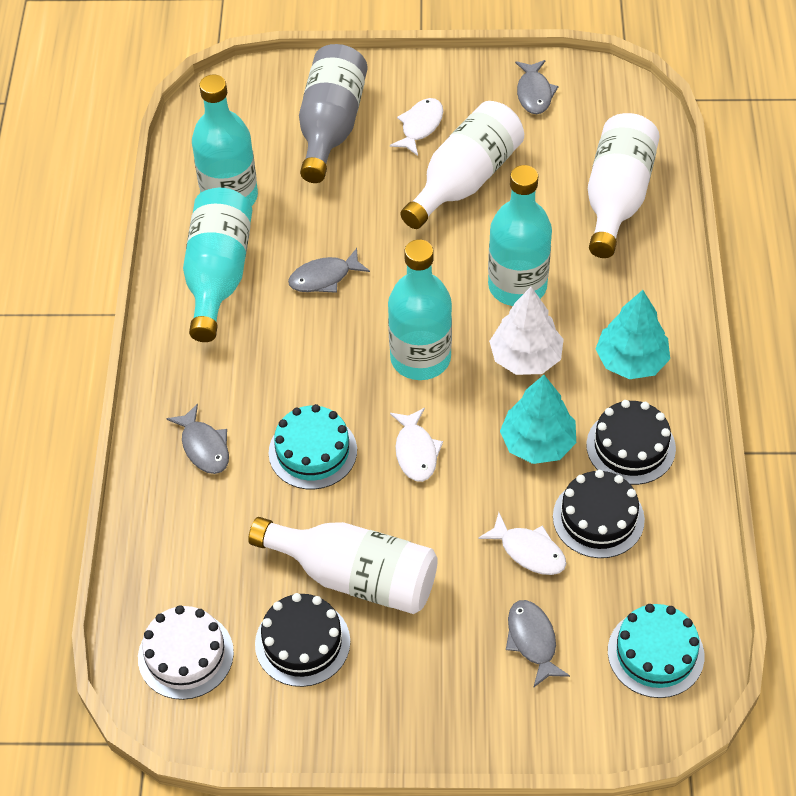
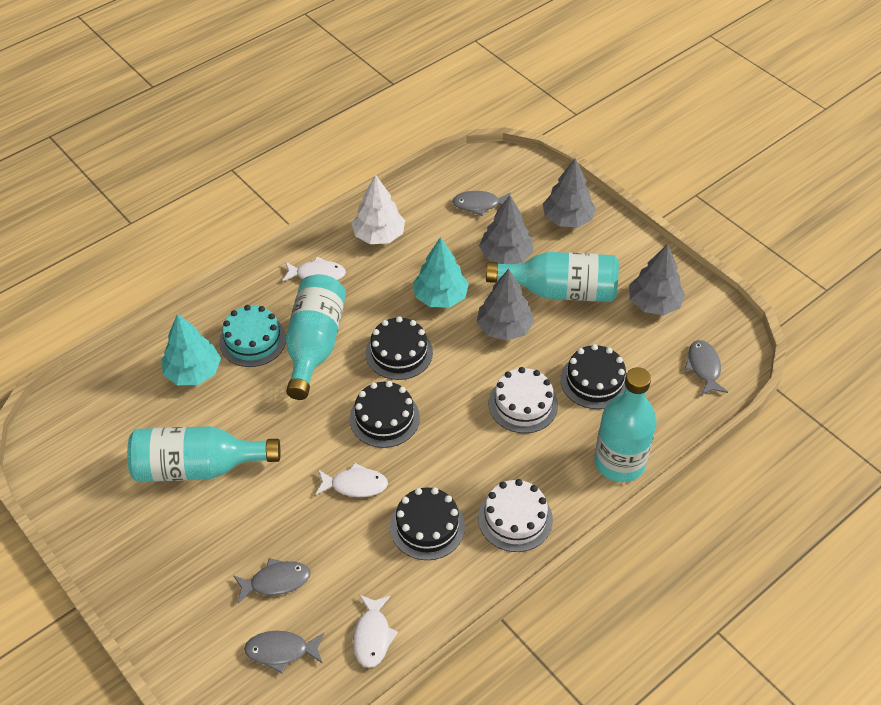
black cake: 3 -> 4
grey bottle: 1 -> 0
grey tree: 0 -> 4
turquoise cake: 2 -> 1
white bottle: 3 -> 0
white cake: 1 -> 2

